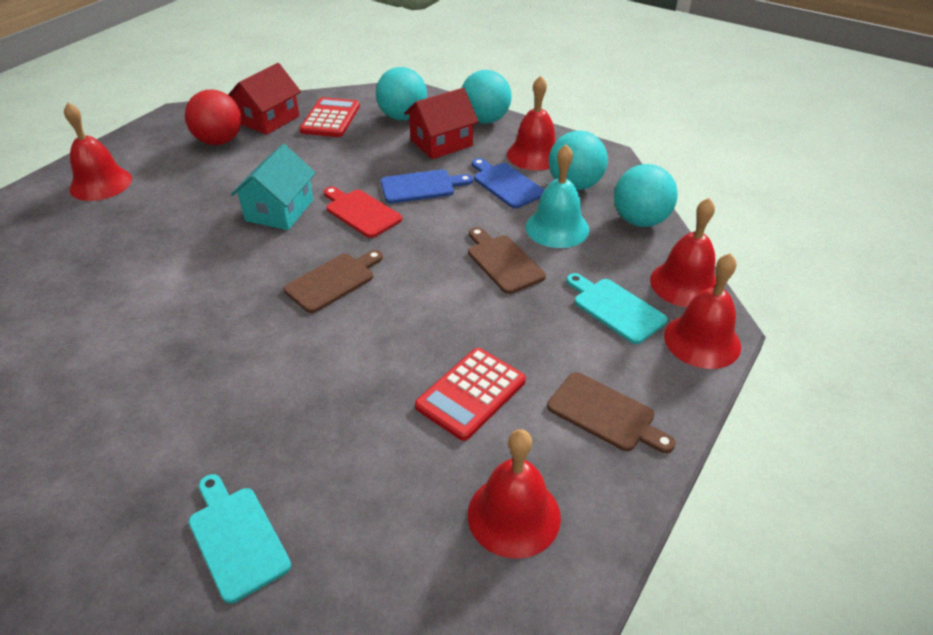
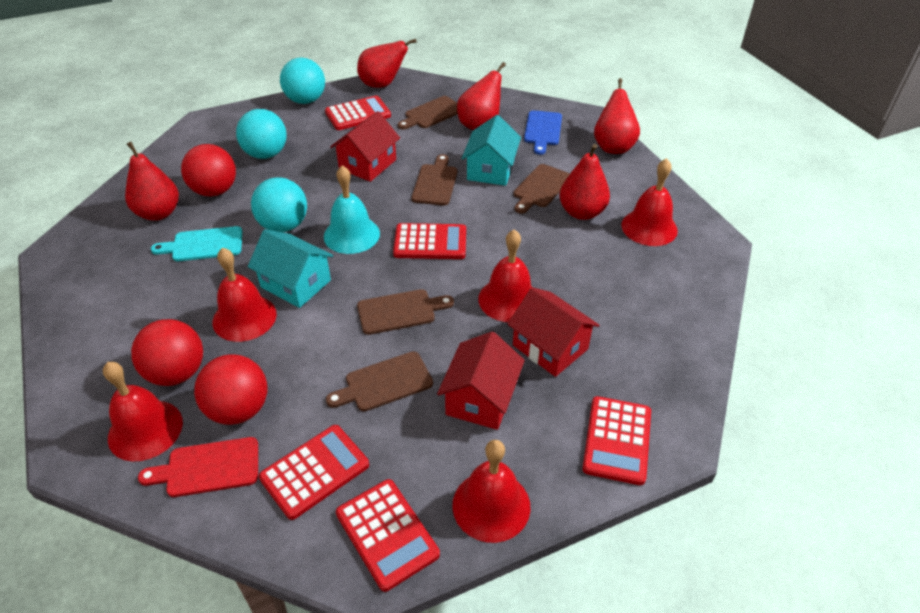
blue cutting board: 2 -> 1
brown cutting board: 3 -> 5
red ball: 1 -> 3
red calculator: 2 -> 5
red house: 2 -> 3
red pear: 0 -> 5
turquoise ball: 4 -> 3
turquoise cutting board: 2 -> 1
turquoise house: 1 -> 2

